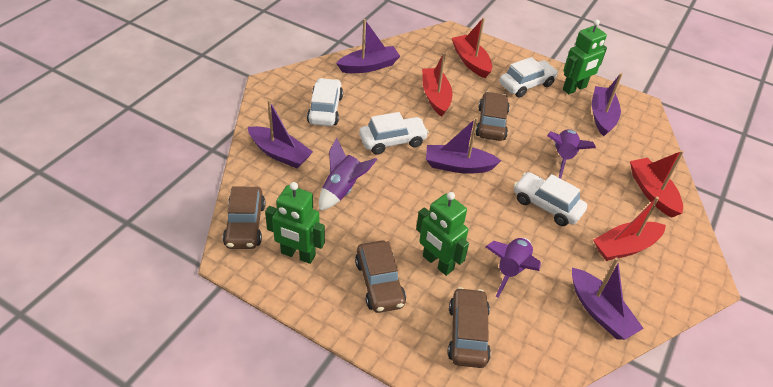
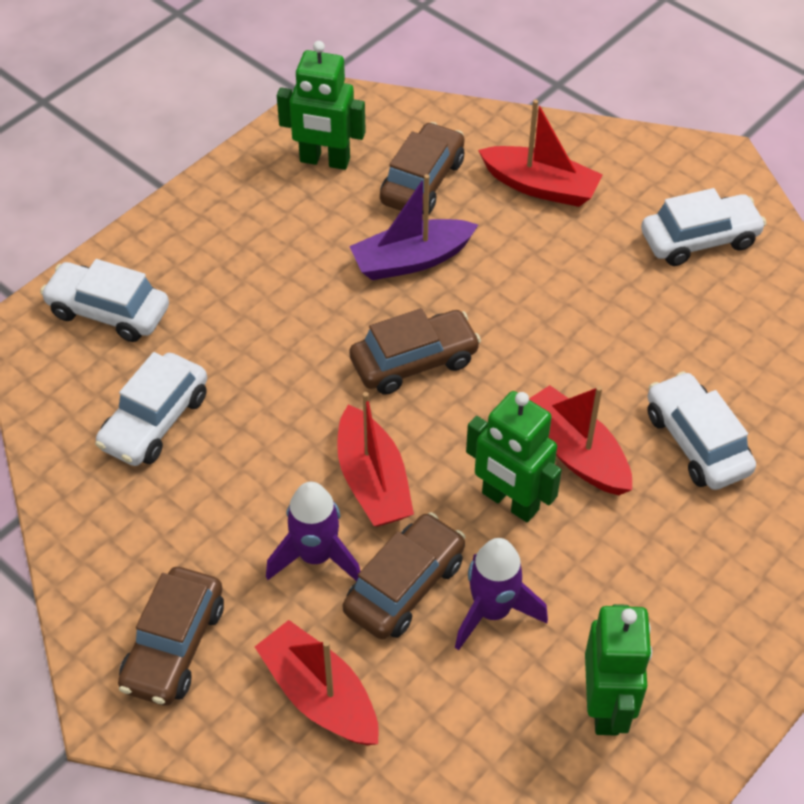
purple boat: 5 -> 1
purple rocket: 3 -> 2

